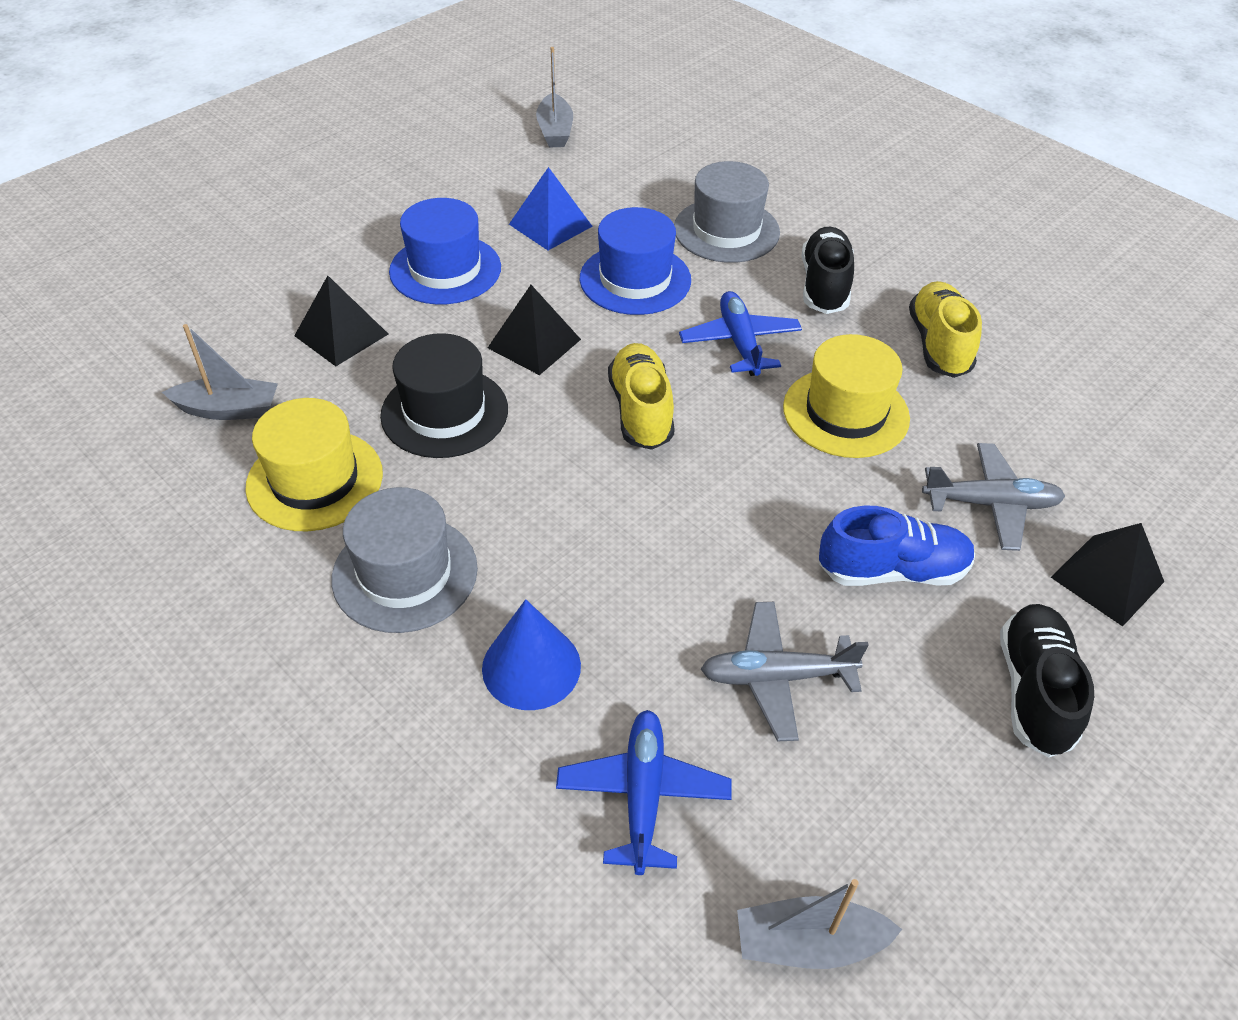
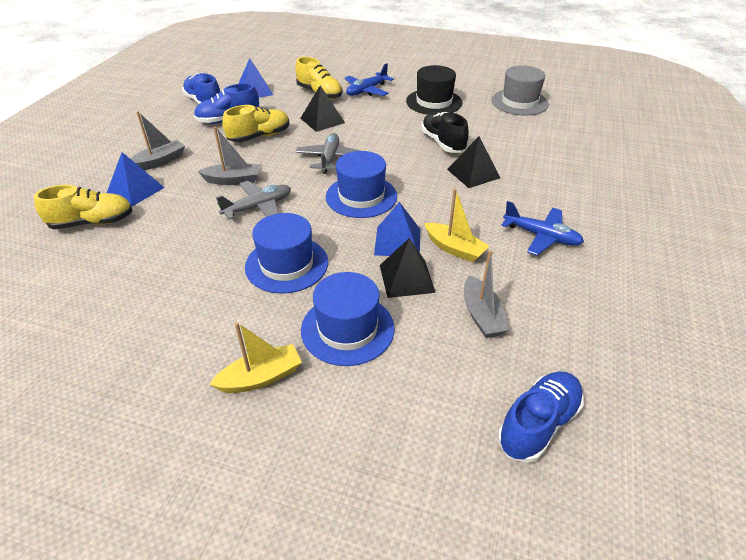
black shoe: 2 -> 1
blue cone: 1 -> 0
blue hat: 2 -> 3
blue pyramid: 1 -> 3
blue shoe: 1 -> 3
grey hat: 2 -> 1
yellow boat: 0 -> 2
yellow hat: 2 -> 0
yellow shoe: 2 -> 3

